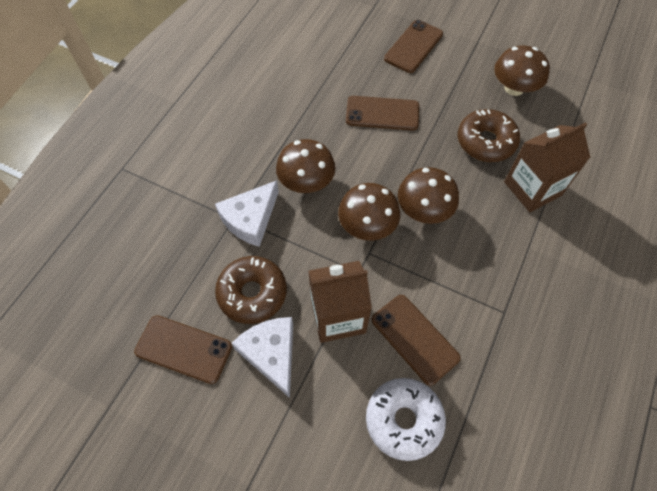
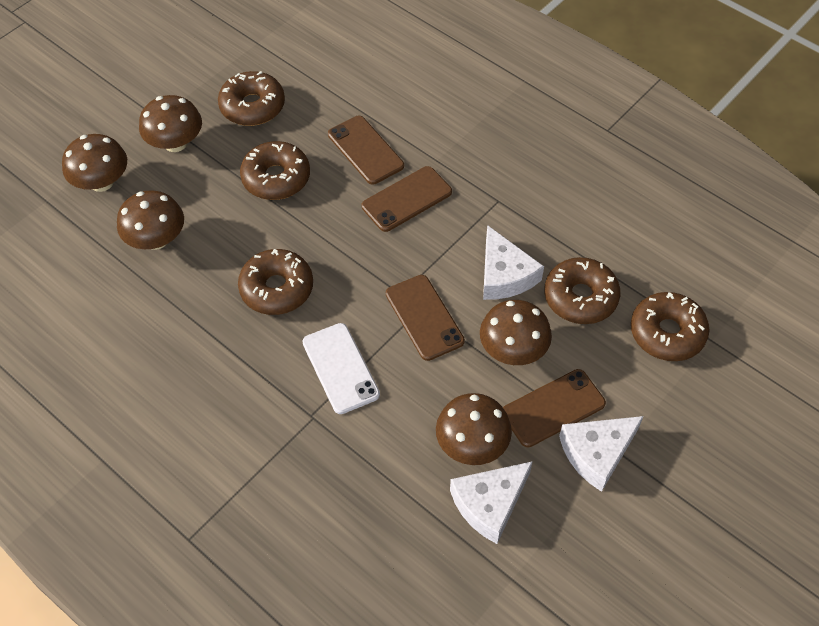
brown carton: 2 -> 0
brown donut: 2 -> 5
brown mushroom: 4 -> 5
white cheese: 2 -> 3
white donut: 1 -> 0
white phone: 0 -> 1

